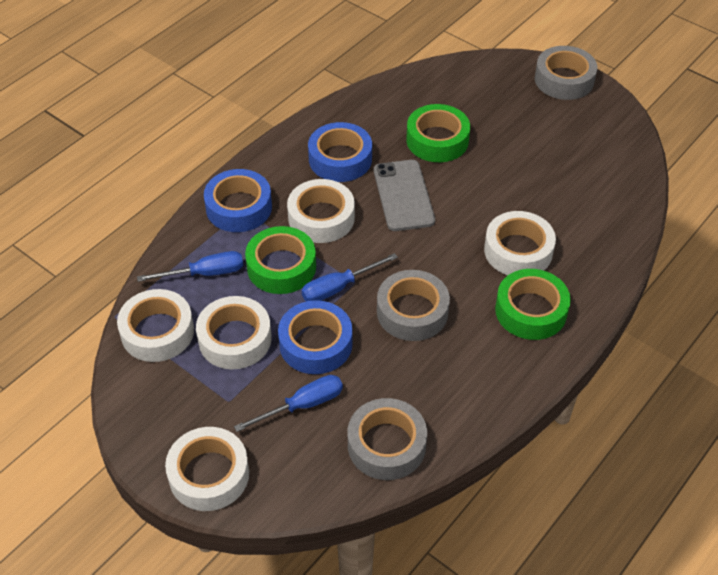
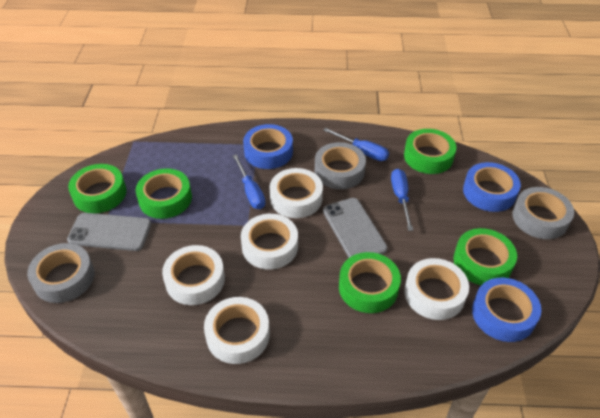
green tape: 3 -> 5
grey phone: 1 -> 2

